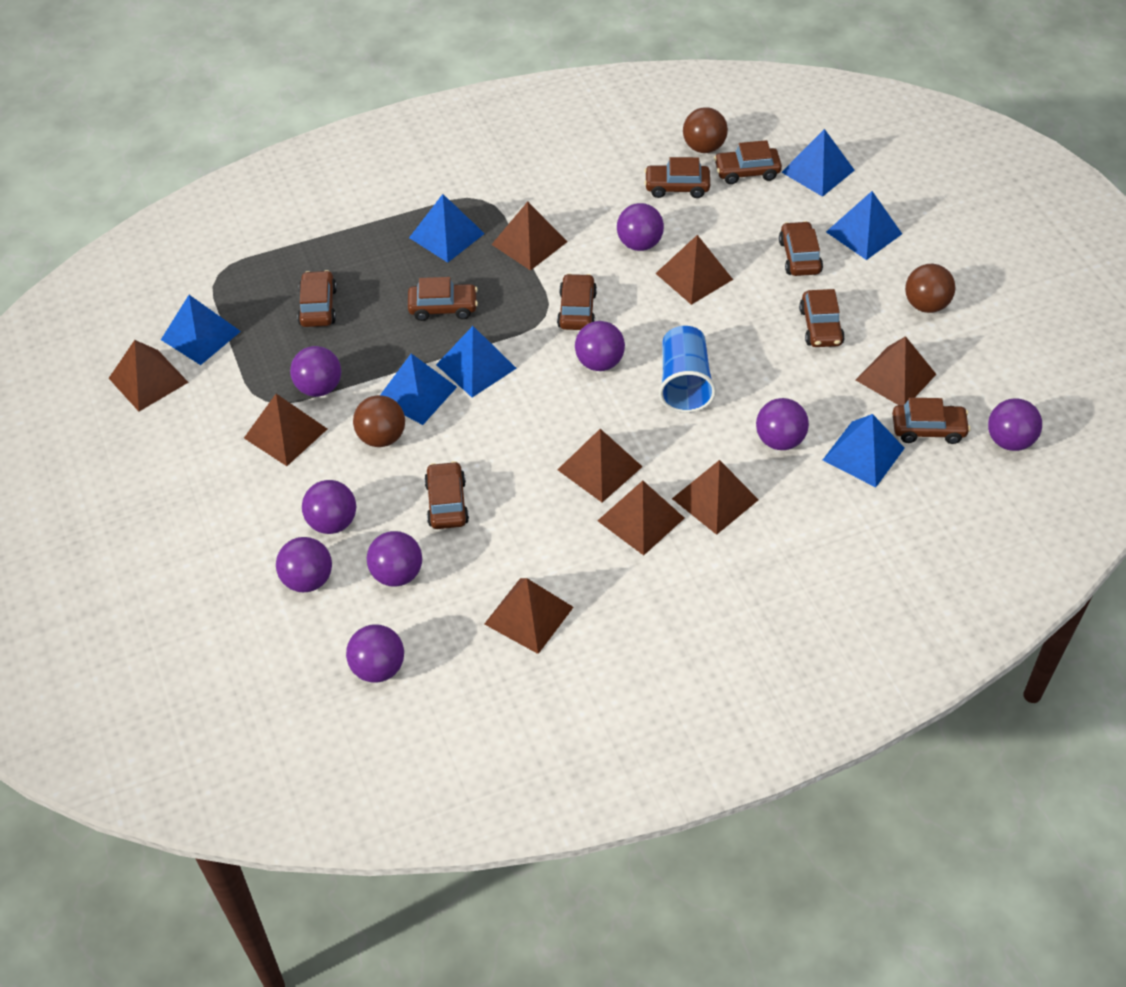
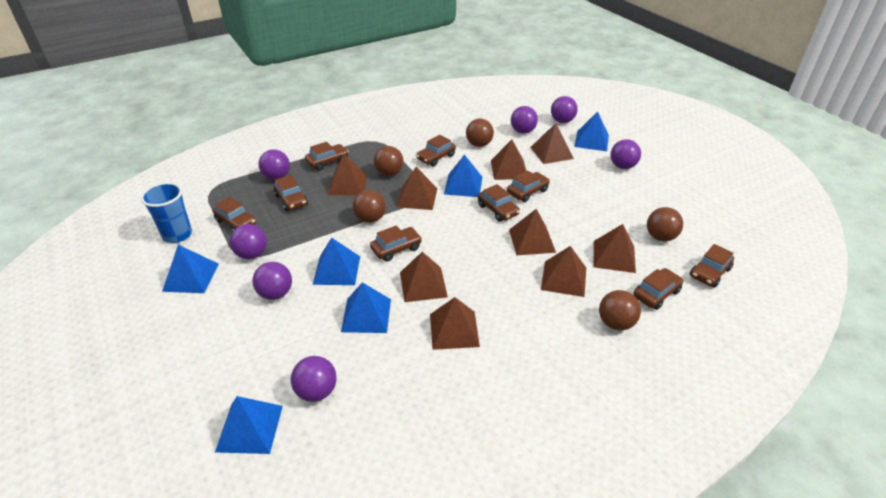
blue pyramid: 7 -> 6
brown ball: 3 -> 5
purple ball: 9 -> 7

